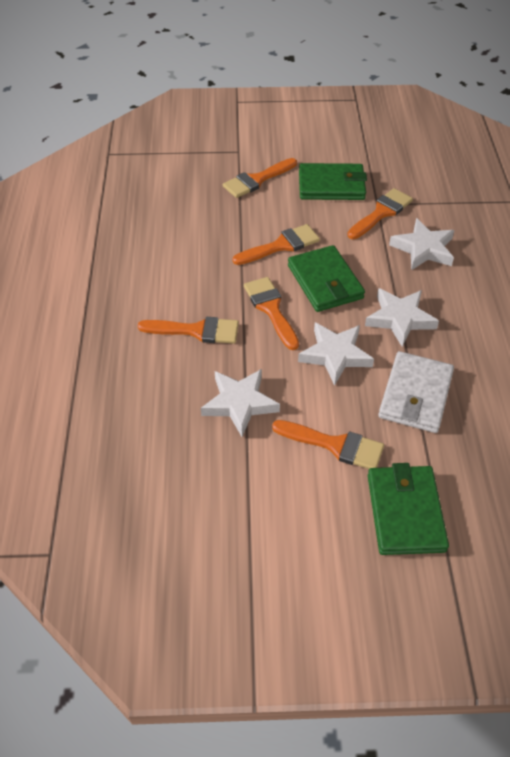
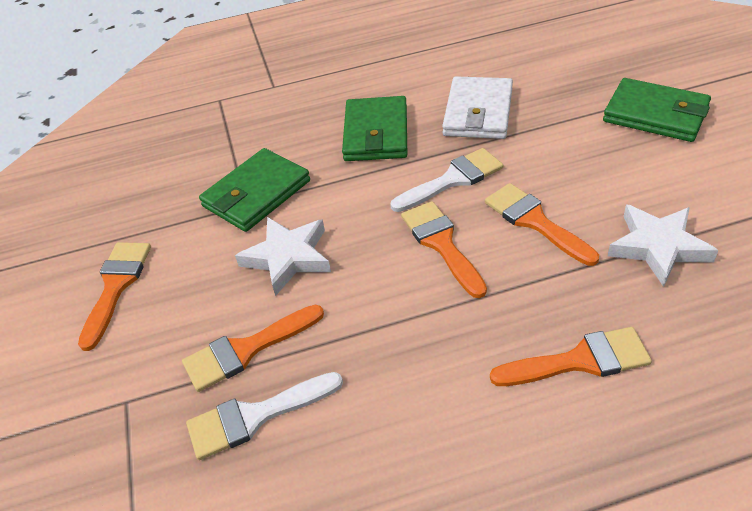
orange brush: 6 -> 5
white brush: 0 -> 2
white star: 4 -> 2

